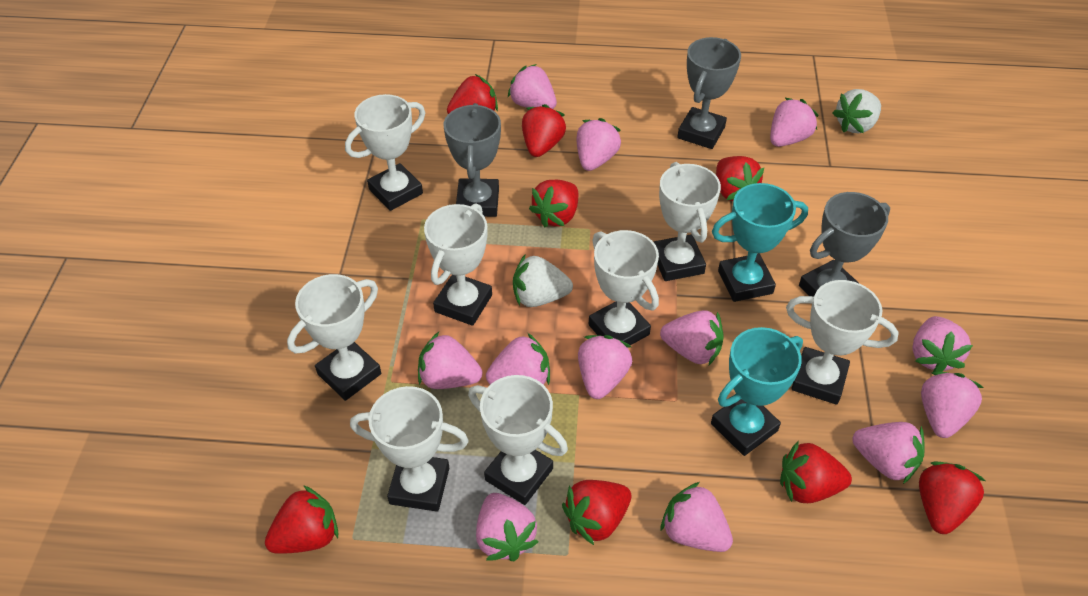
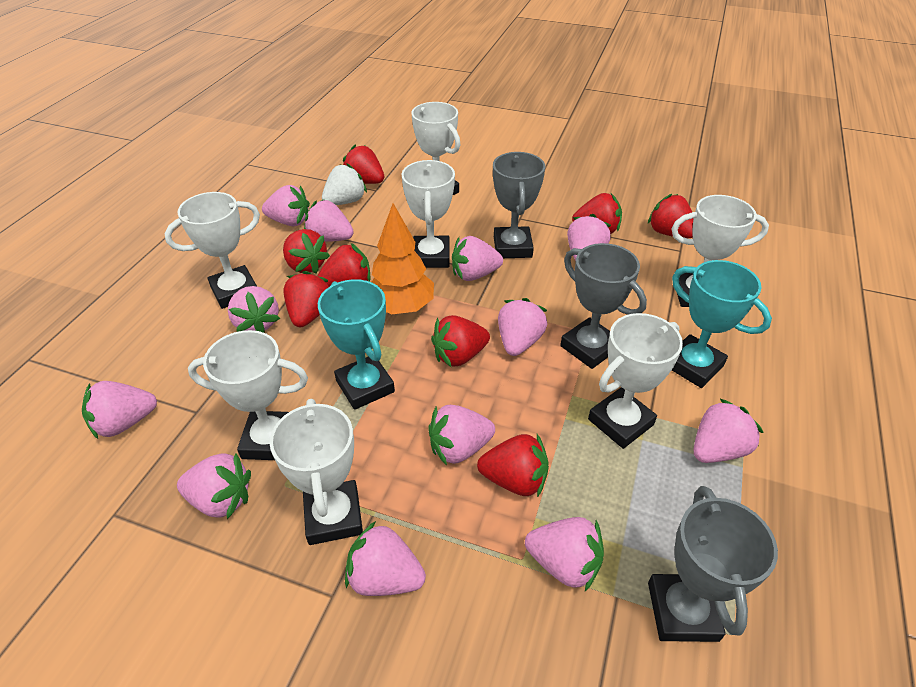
orange tree: 0 -> 1
white strawberry: 2 -> 1
white trophy: 8 -> 7

